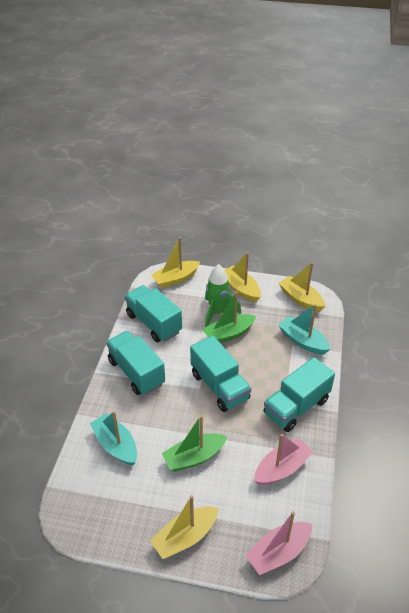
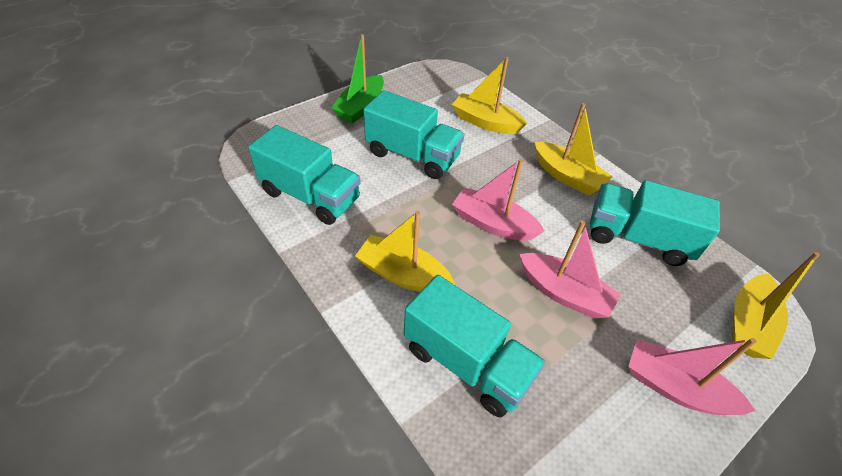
green boat: 2 -> 1
green rocket: 1 -> 0
pink boat: 2 -> 3
turquoise boat: 2 -> 0

